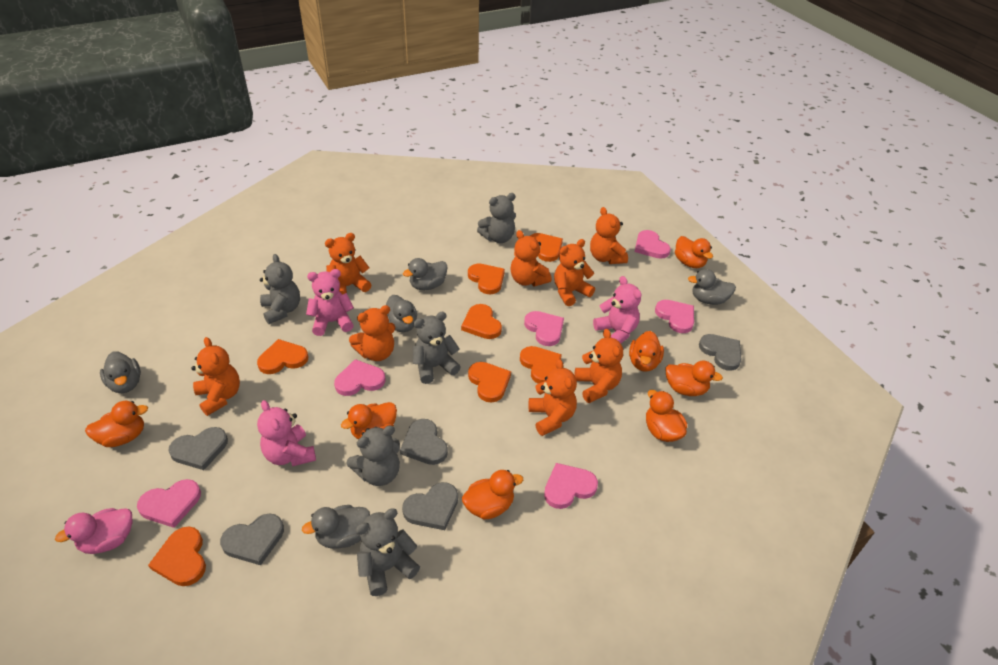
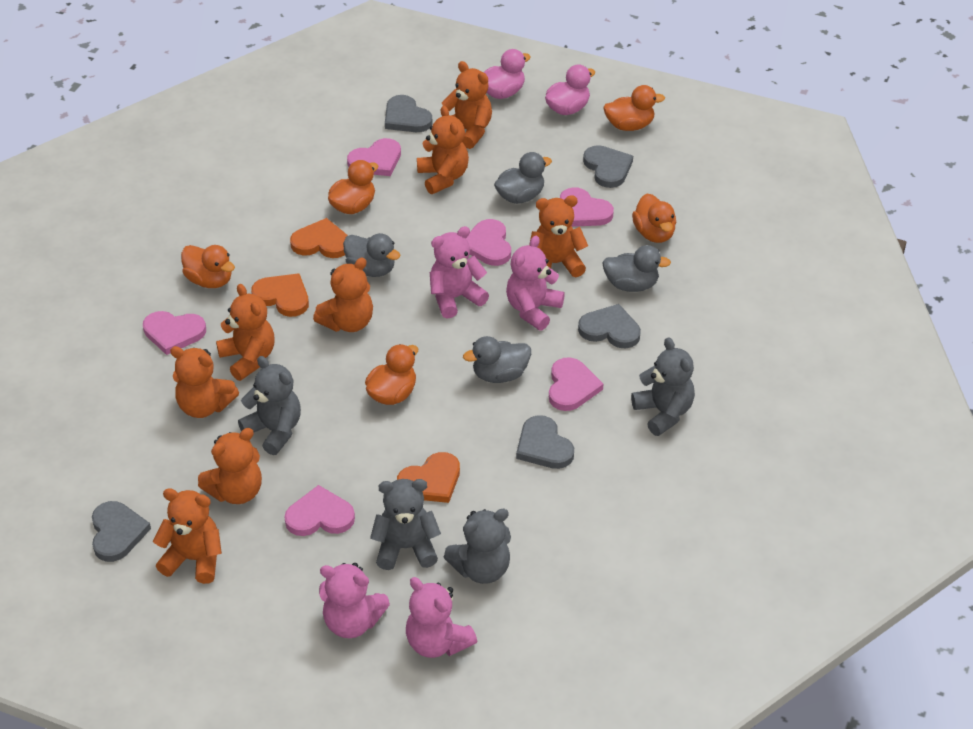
grey duck: 5 -> 4
grey teddy bear: 5 -> 4
orange duck: 7 -> 5
orange heart: 7 -> 3
pink duck: 1 -> 2
pink teddy bear: 3 -> 4

